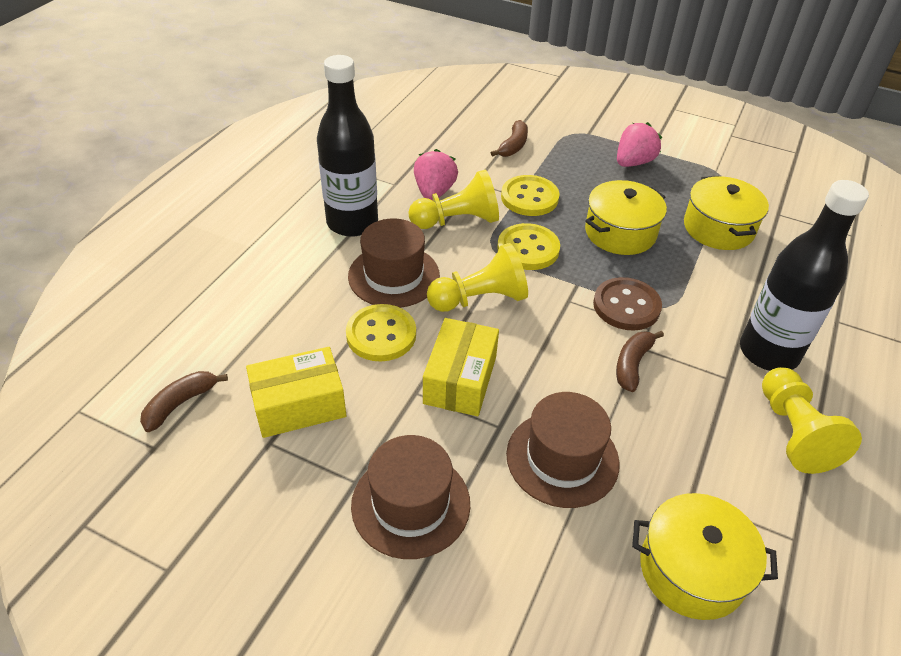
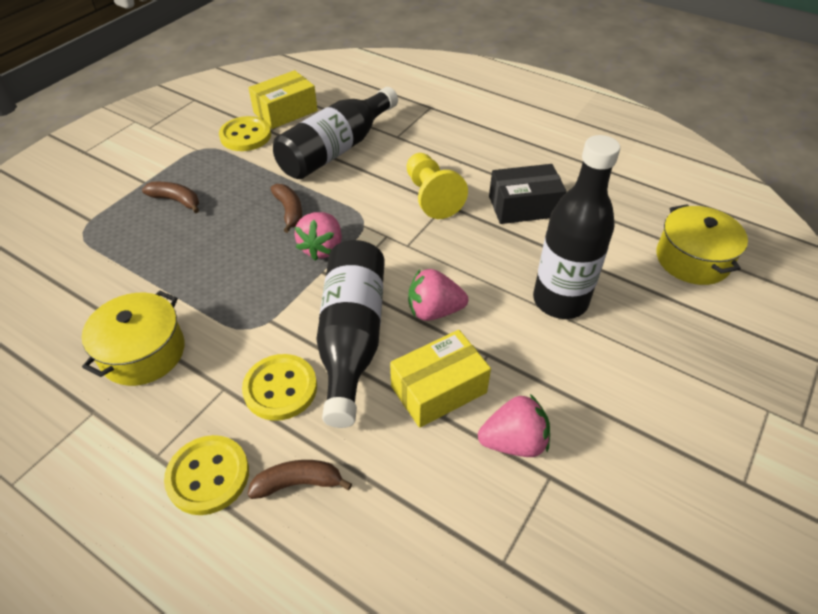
black bottle: 2 -> 3
black box: 0 -> 1
brown button: 1 -> 0
brown hat: 3 -> 0
pink strawberry: 2 -> 3
yellow pawn: 3 -> 1
yellow pot: 3 -> 2

